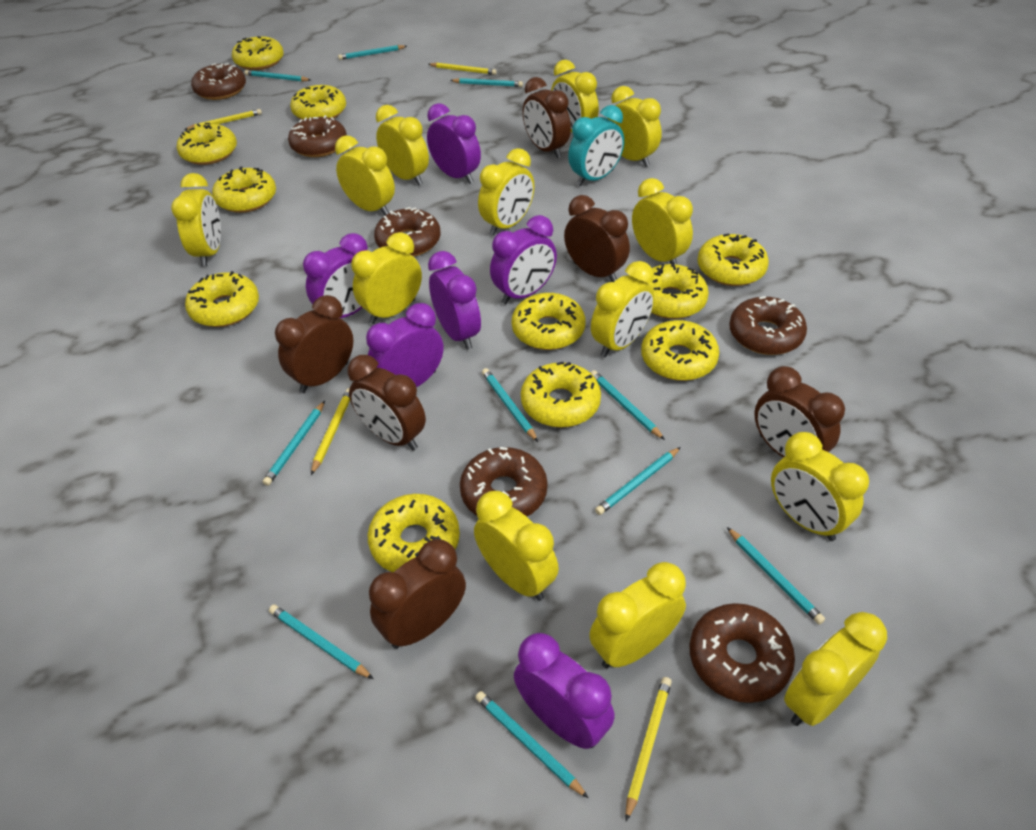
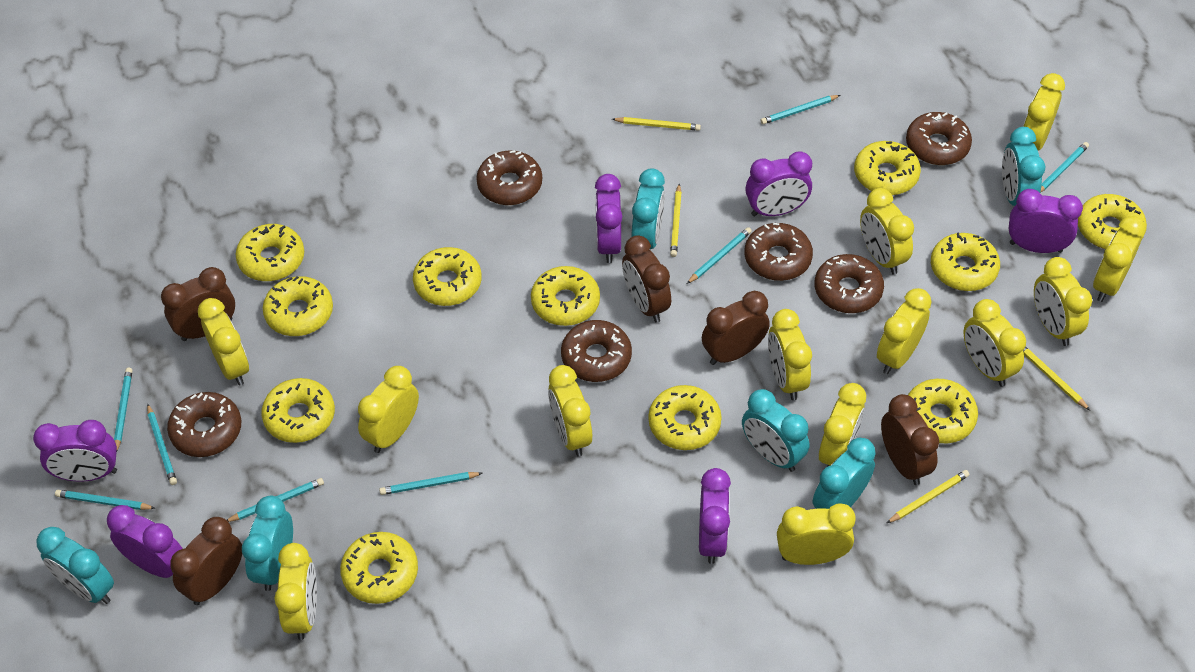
brown clock: 6 -> 5
turquoise clock: 1 -> 6
turquoise pencil: 10 -> 8

